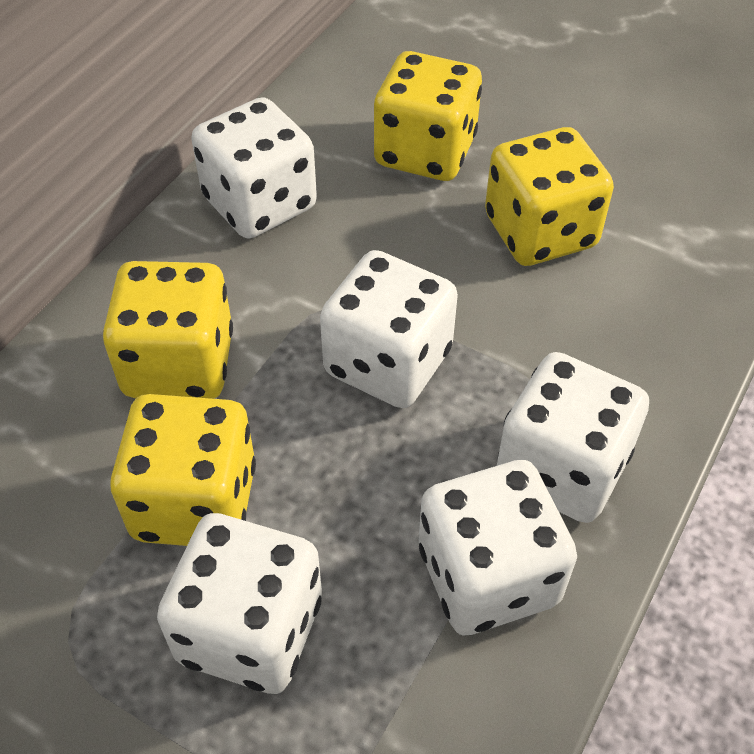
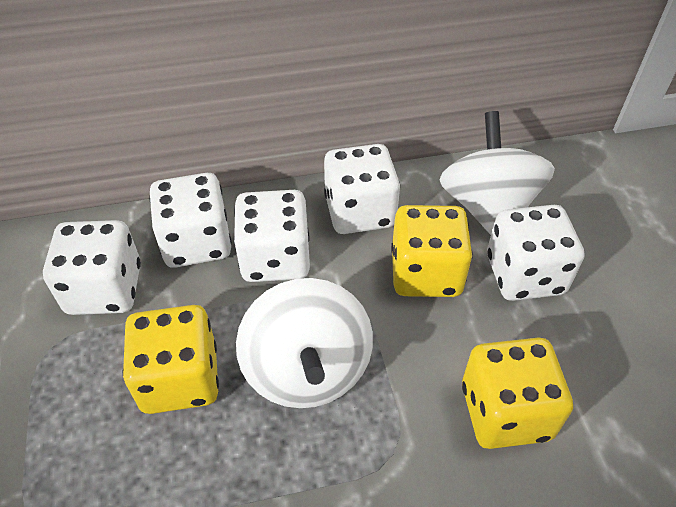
white spinning top: 0 -> 2
yellow dice: 4 -> 3

